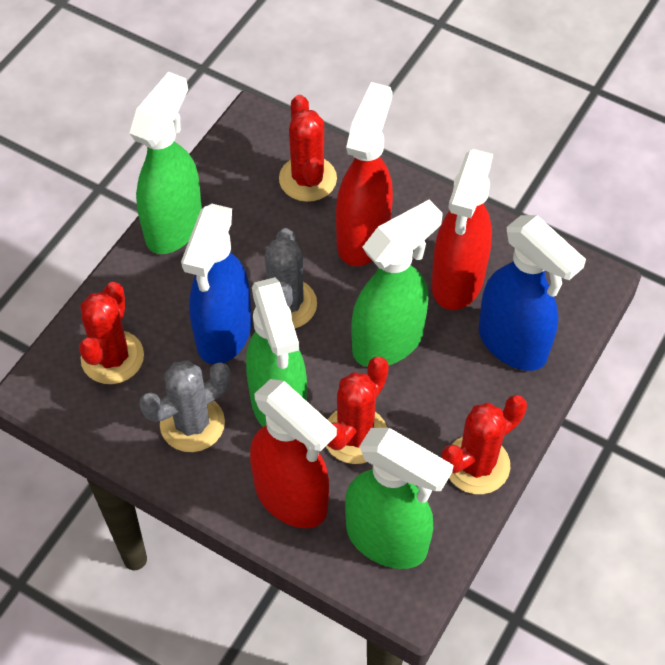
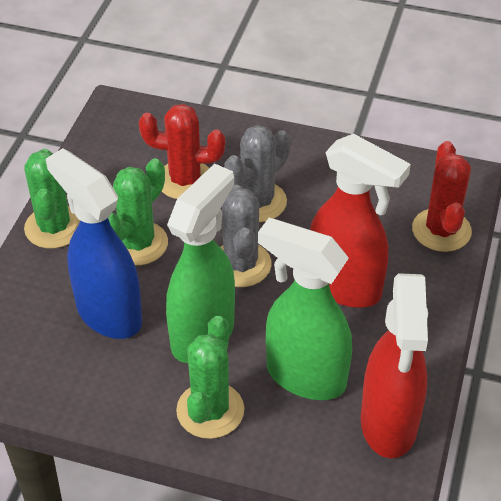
blue spray bottle: 2 -> 1
green cactus: 0 -> 3
green spray bottle: 4 -> 2
red cactus: 4 -> 2
red spray bottle: 3 -> 2

